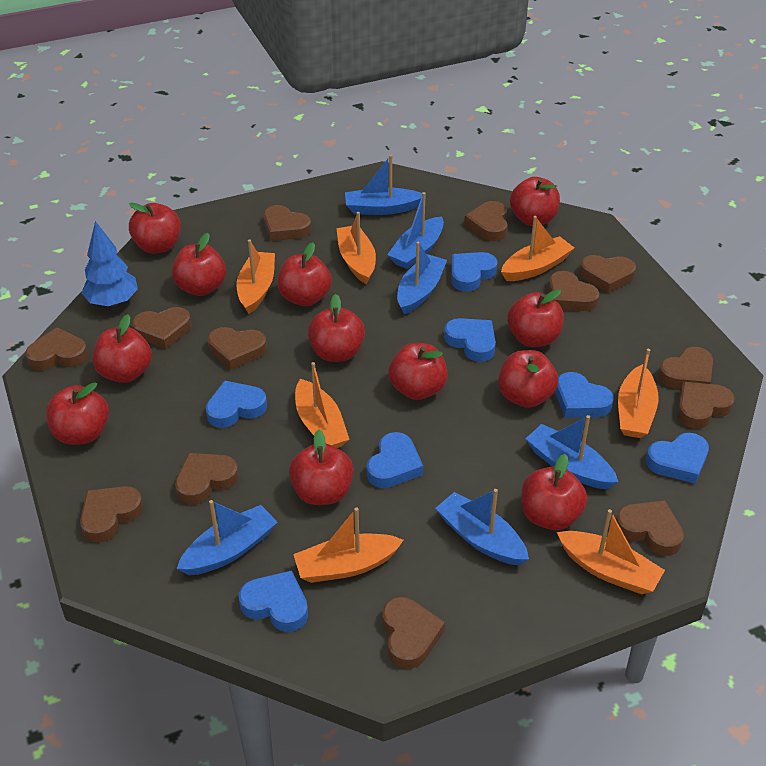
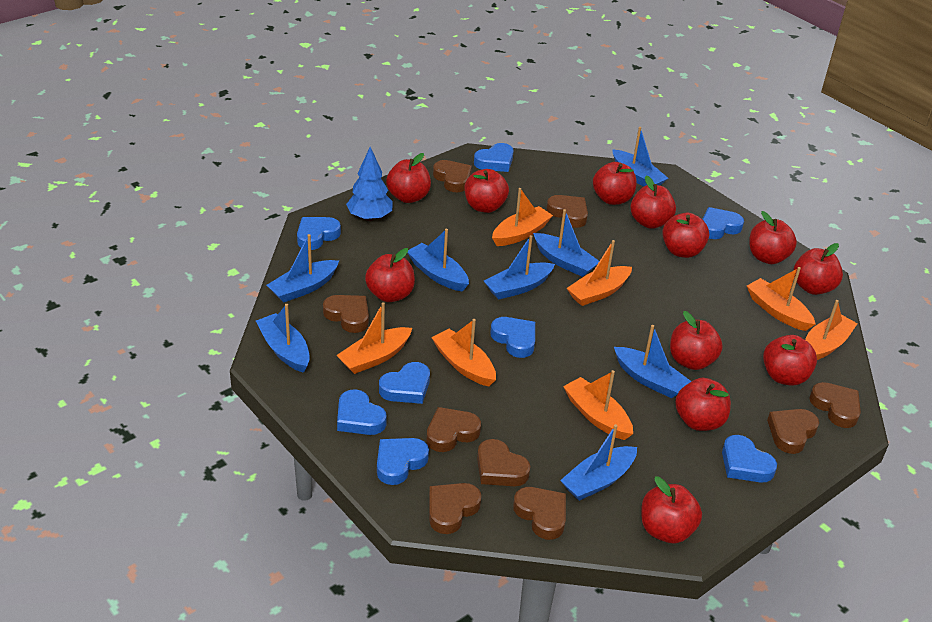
blue boat: 6 -> 8
blue heart: 7 -> 8
brown heart: 13 -> 9

